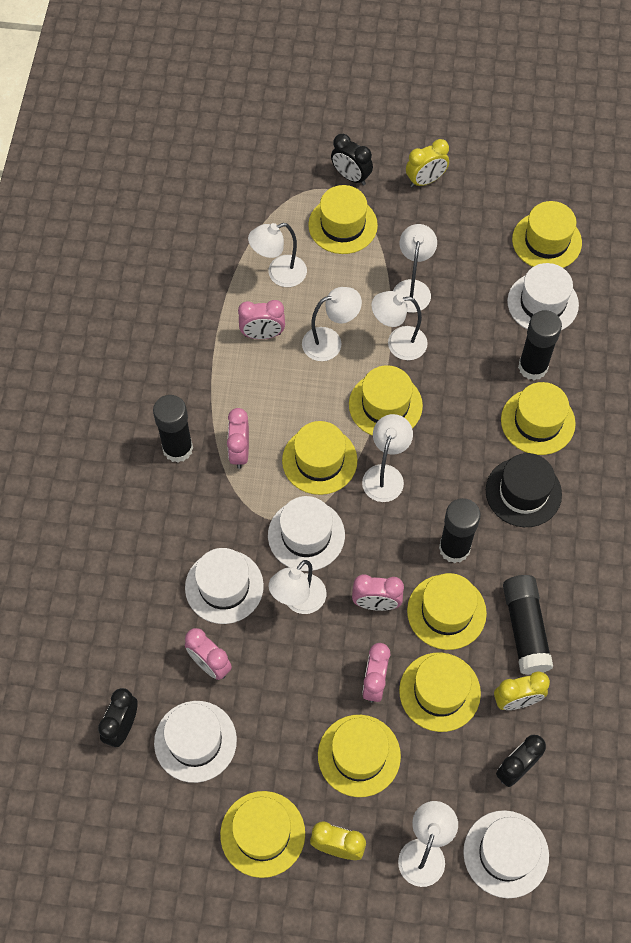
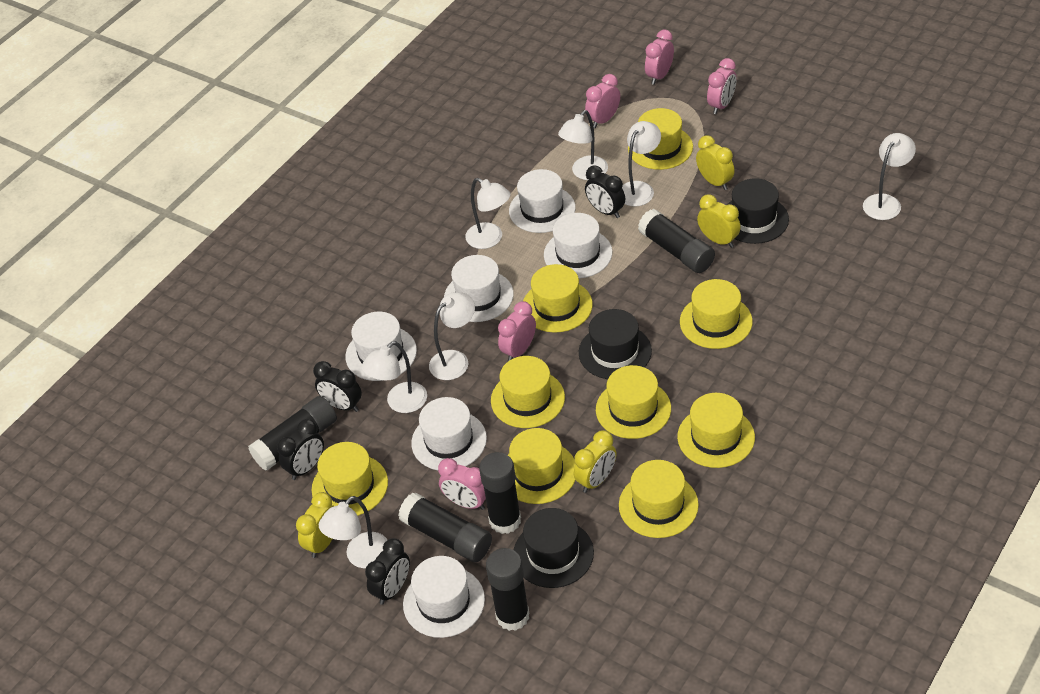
black clock: 3 -> 4
black glue stick: 4 -> 5
black hat: 1 -> 3
white hat: 5 -> 6
yellow clock: 3 -> 4

